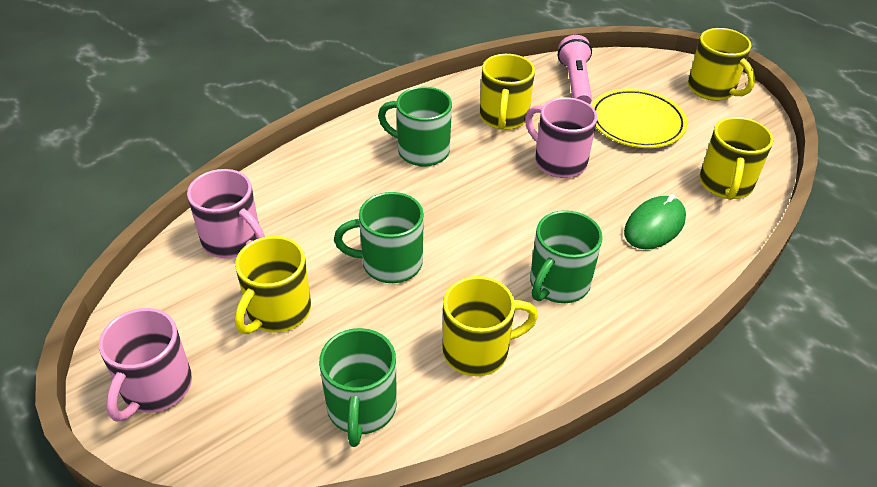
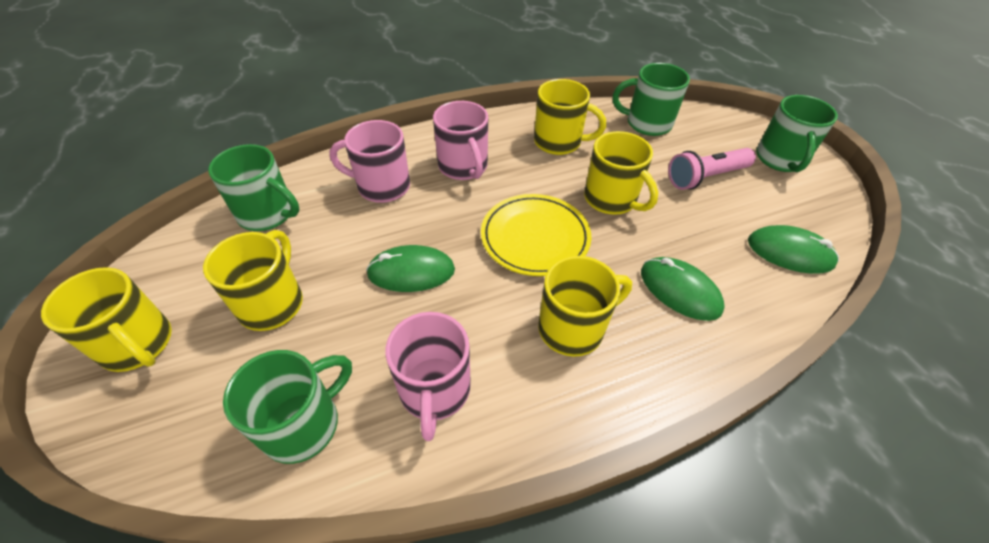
green mouse: 1 -> 3

